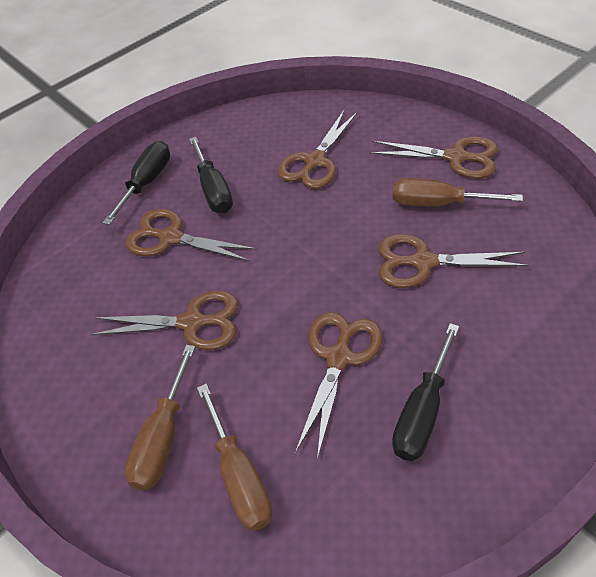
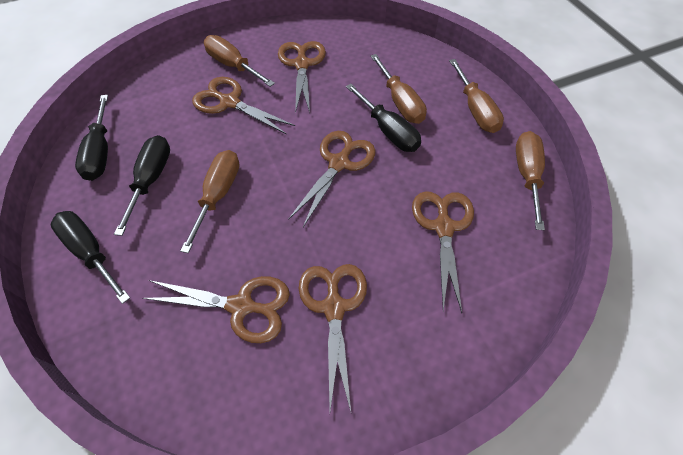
black screwdriver: 3 -> 4
brown screwdriver: 3 -> 5

